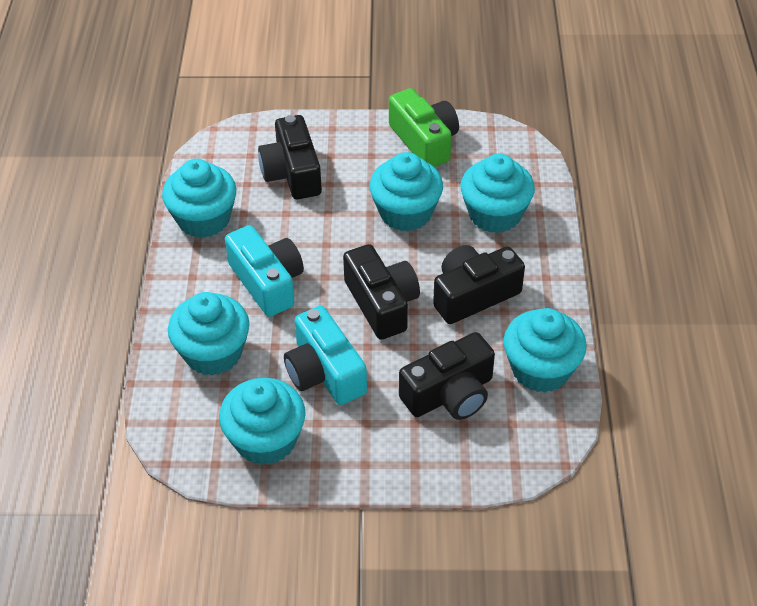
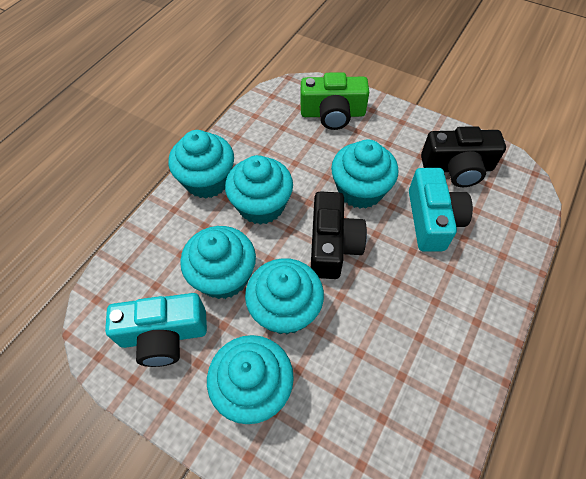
black camera: 4 -> 2

